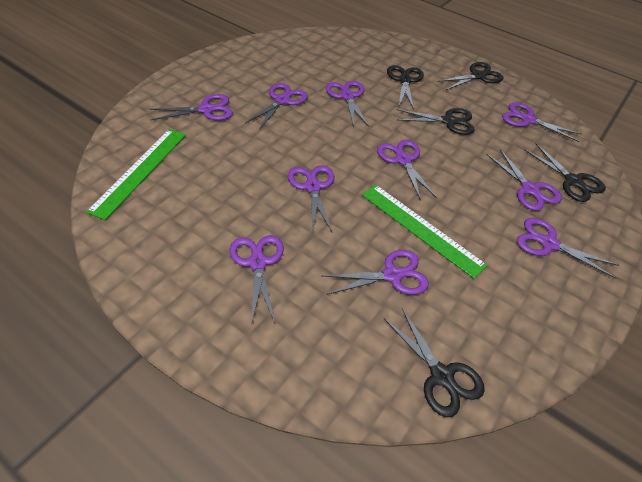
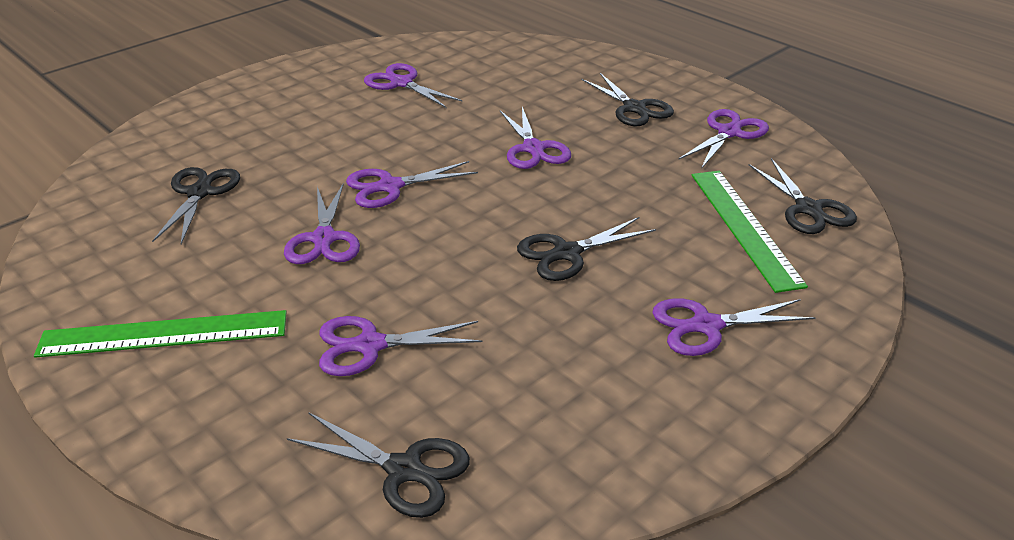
purple scissors: 10 -> 7

